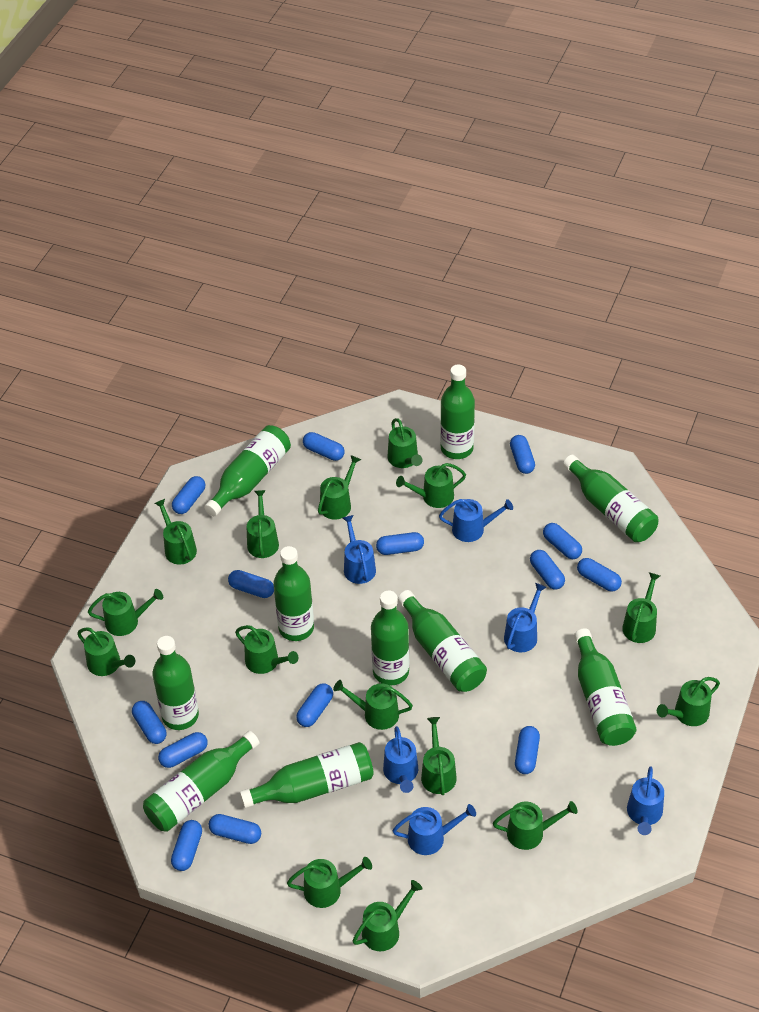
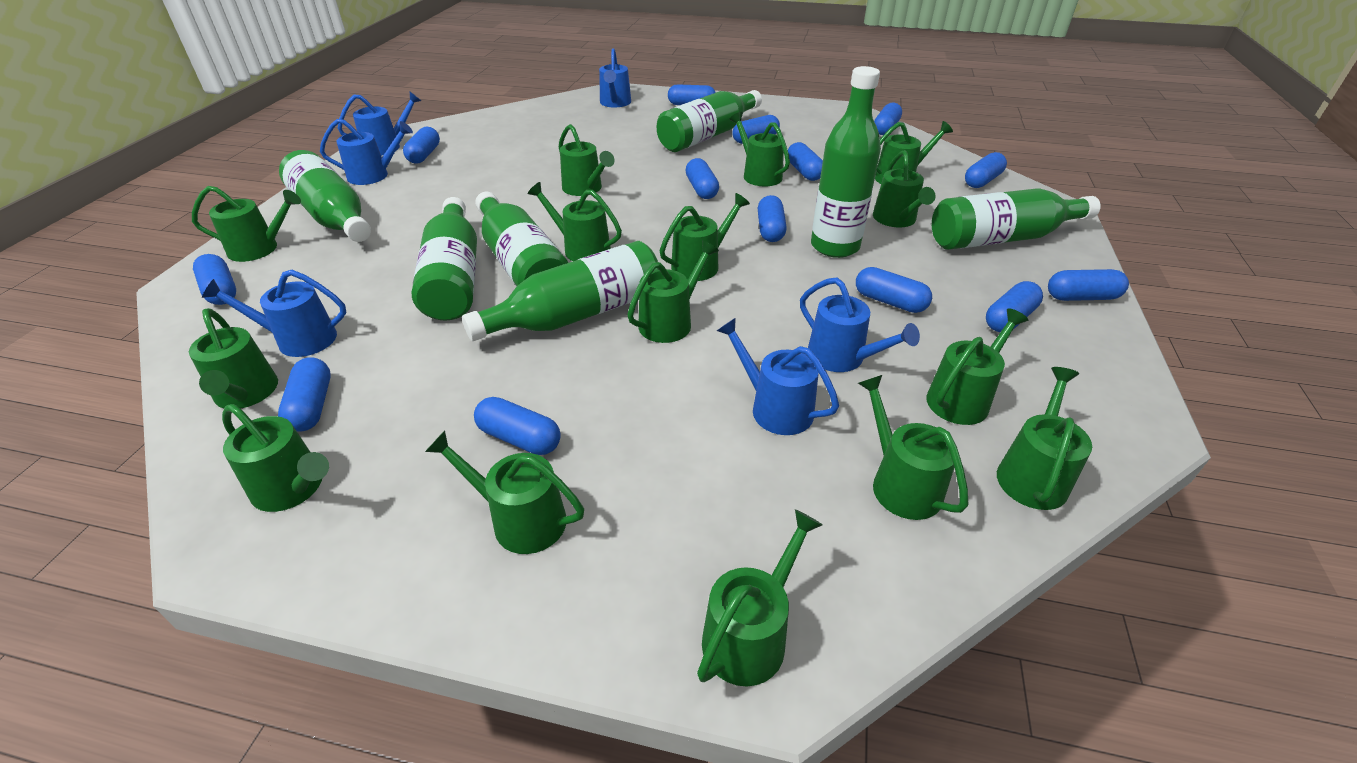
green bottle: 10 -> 7

